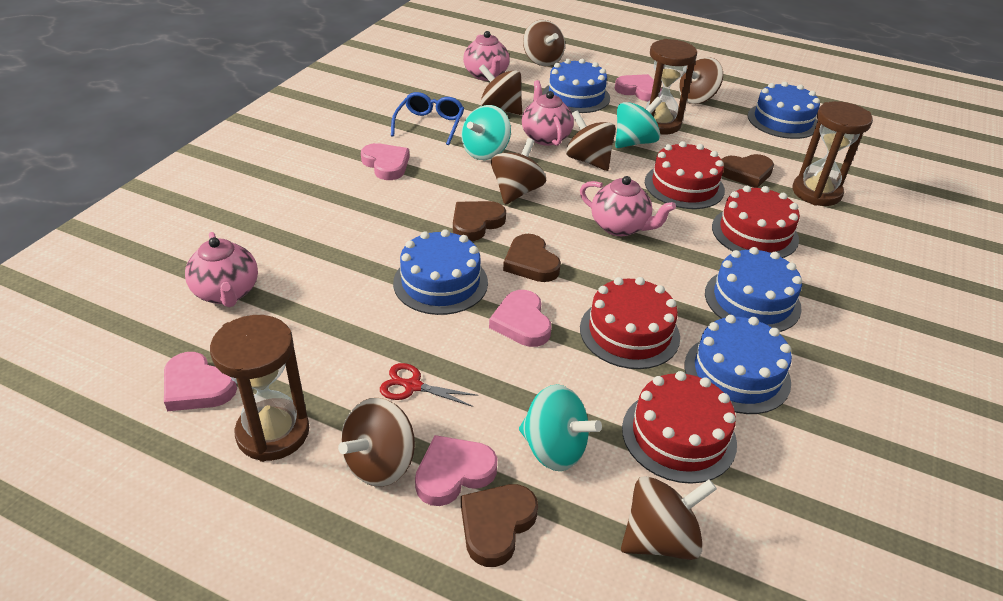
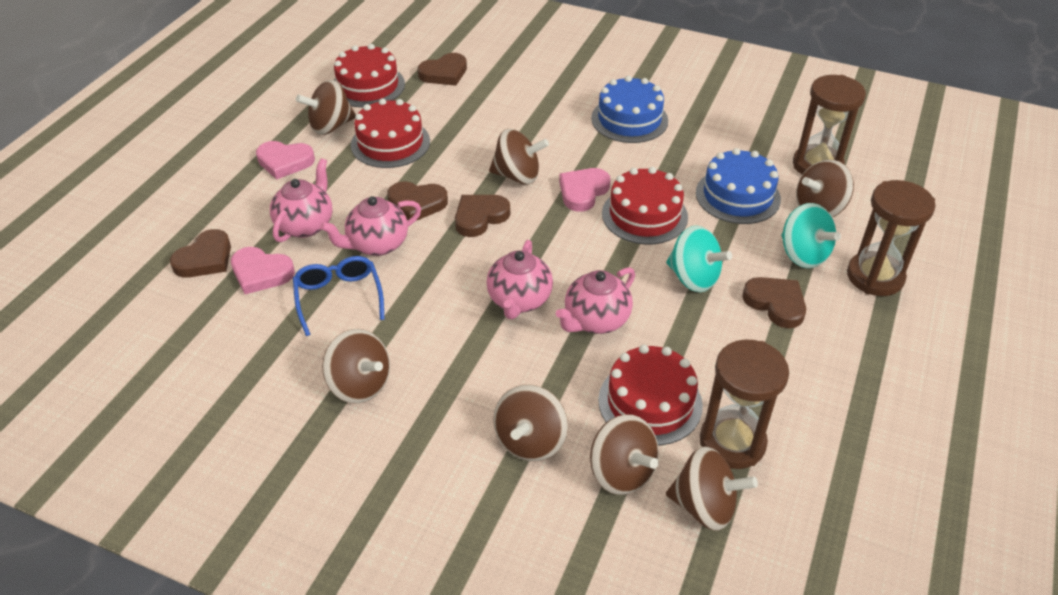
blue cake: 5 -> 2
brown heart: 4 -> 5
pink heart: 5 -> 3
red scissors: 1 -> 0
turquoise spinning top: 3 -> 2

